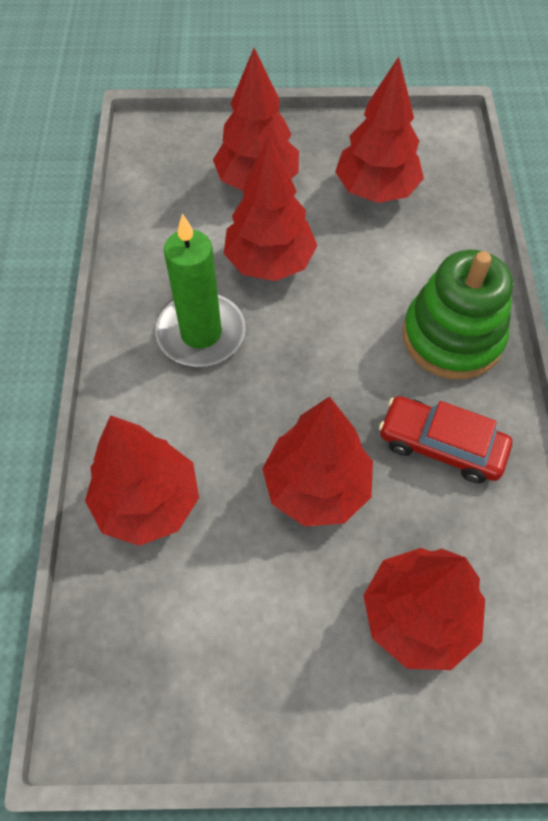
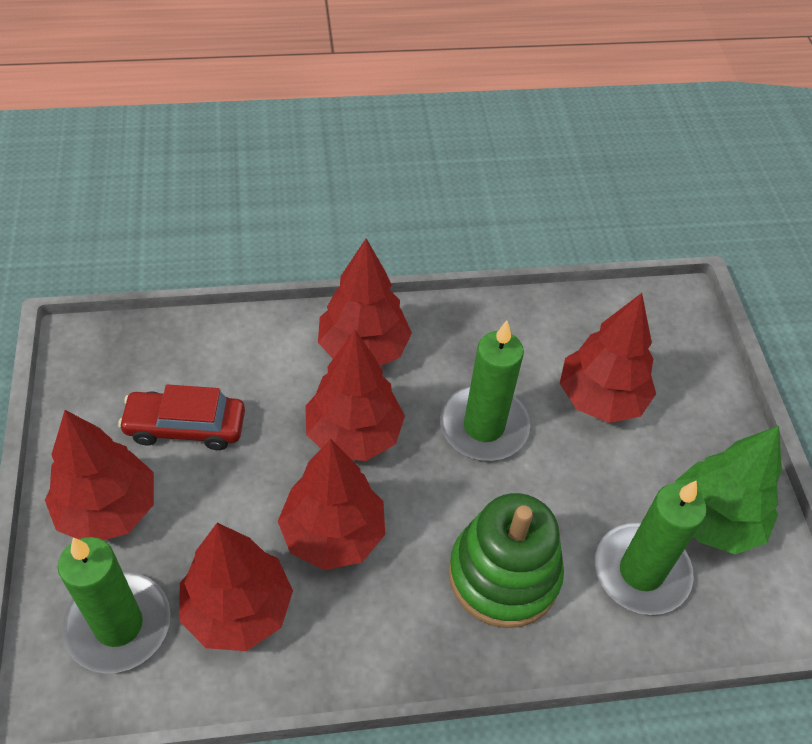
green candle: 1 -> 3
green tree: 0 -> 1

